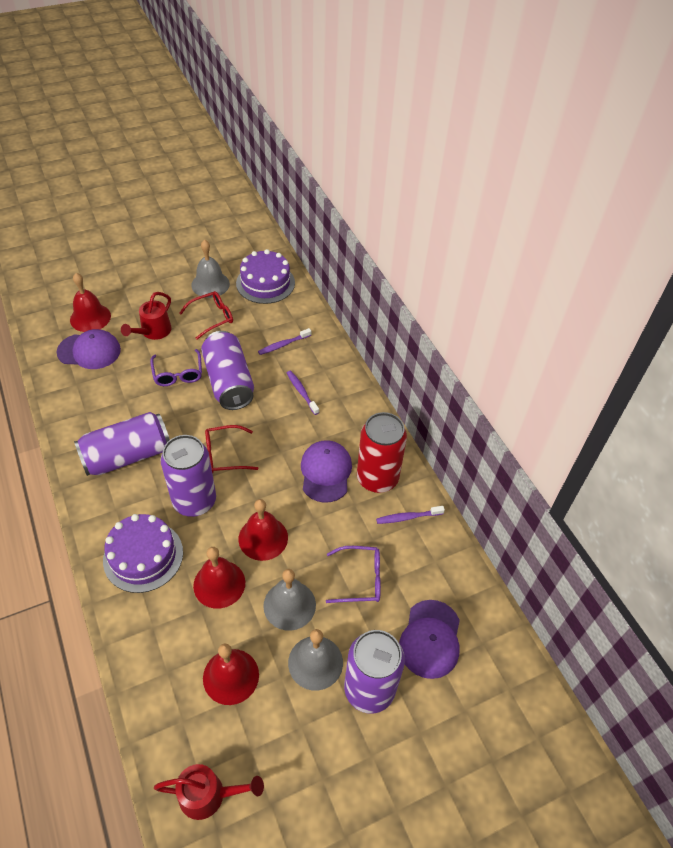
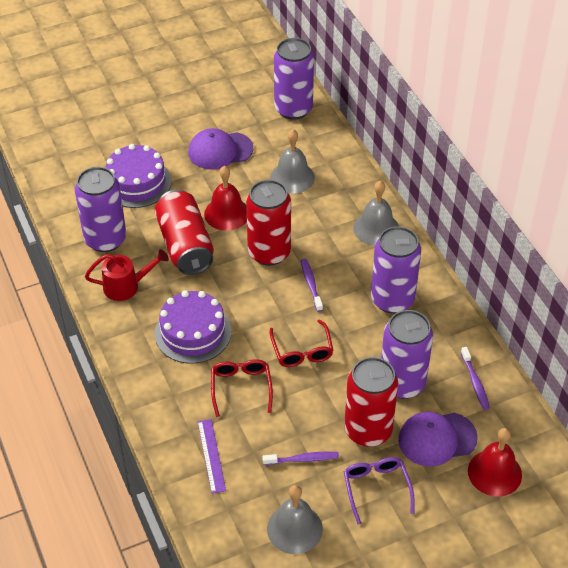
purple cap: 3 -> 2
purple glasses: 2 -> 1
purple ruler: 0 -> 1
red bell: 4 -> 2
red can: 1 -> 3
red watering can: 2 -> 1

